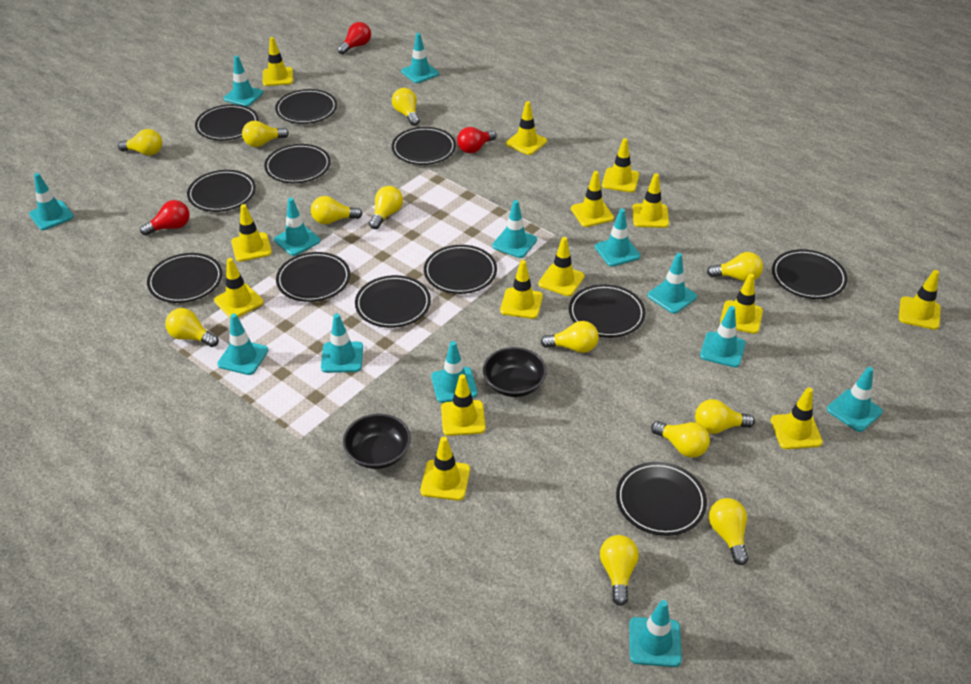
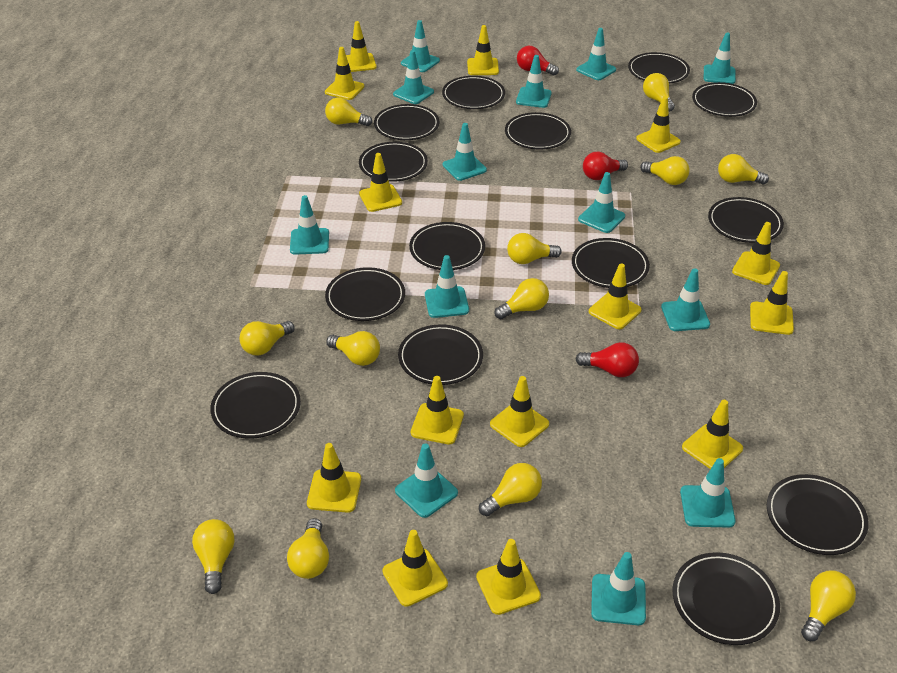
black bowl: 2 -> 0
black plate: 12 -> 14

